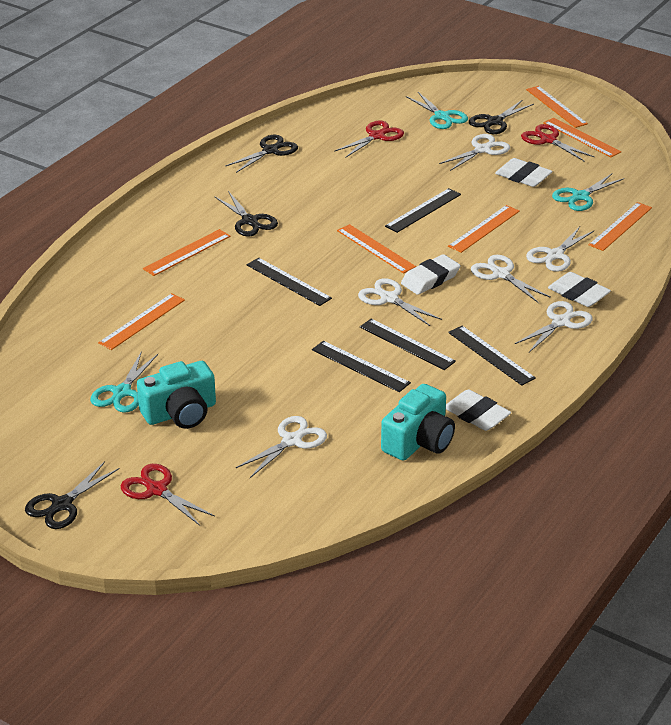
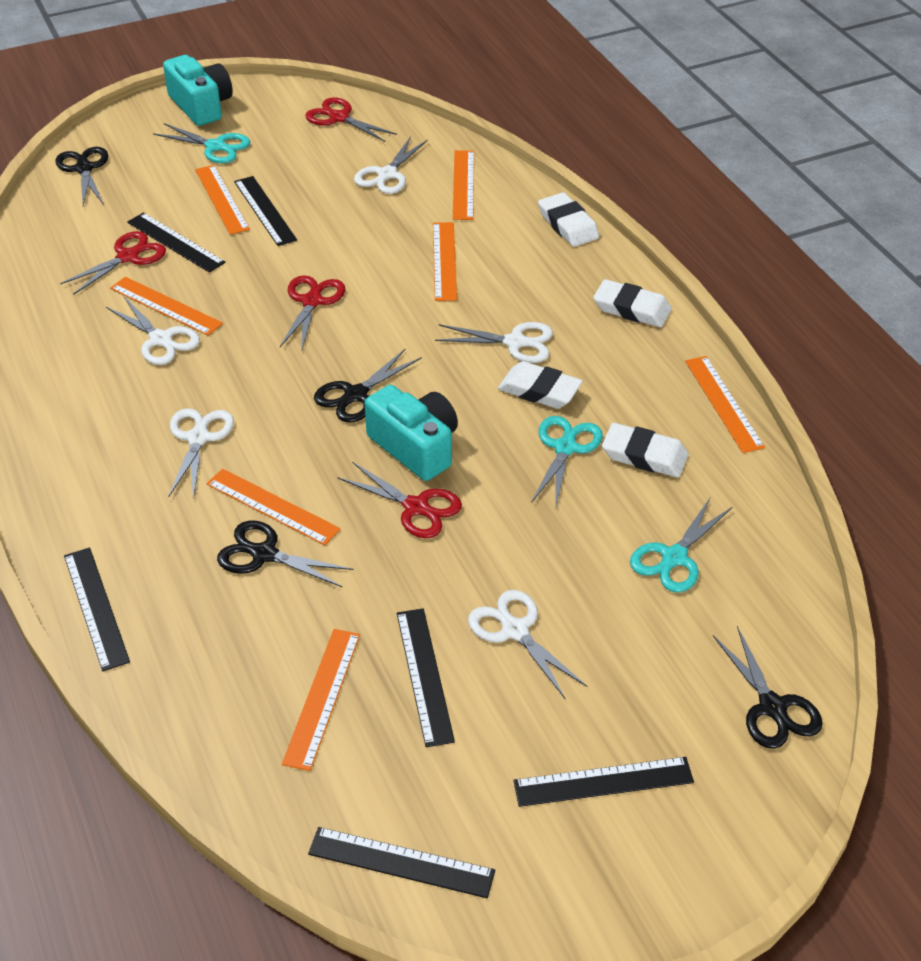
black ruler: 5 -> 6
red scissors: 3 -> 4
white scissors: 6 -> 5

